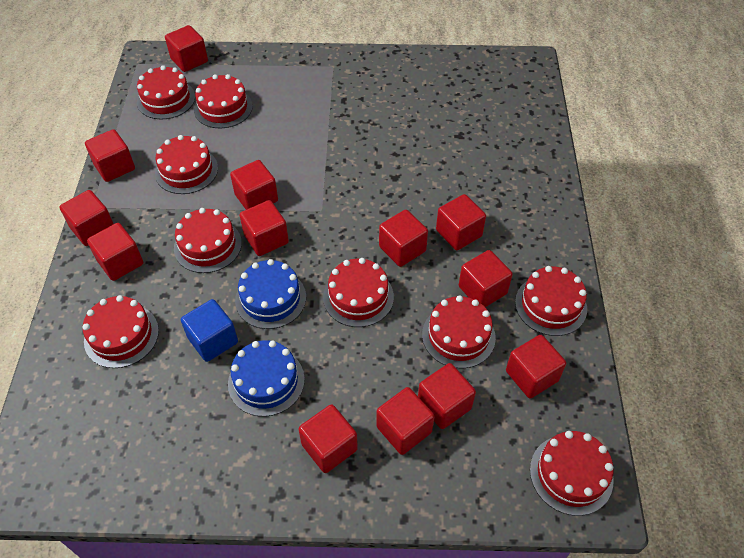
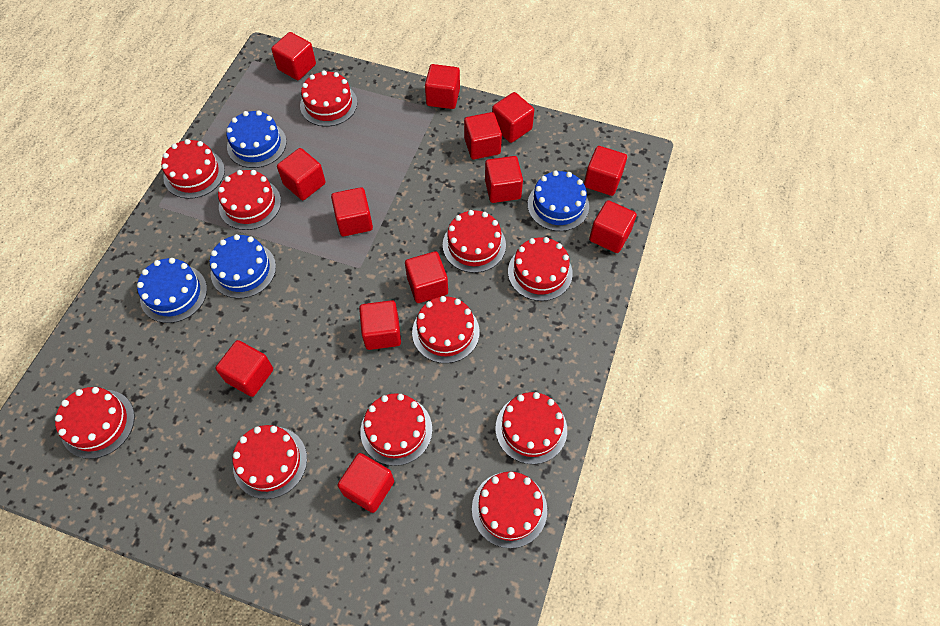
blue cake: 2 -> 4
blue cube: 1 -> 0
red cake: 9 -> 11

